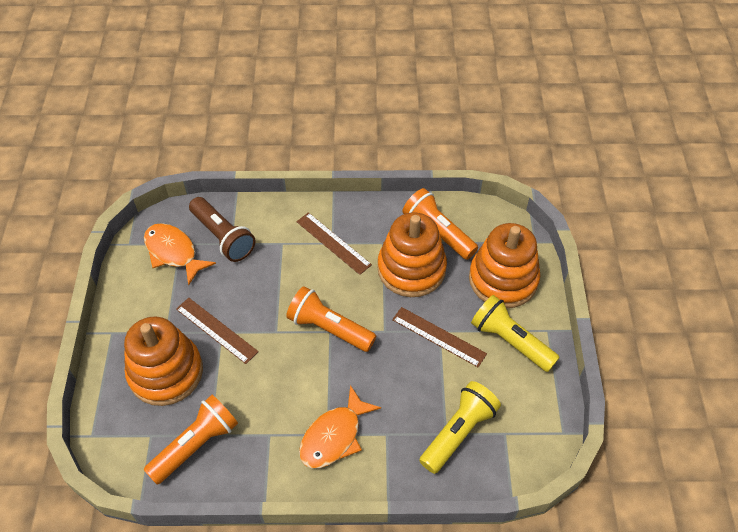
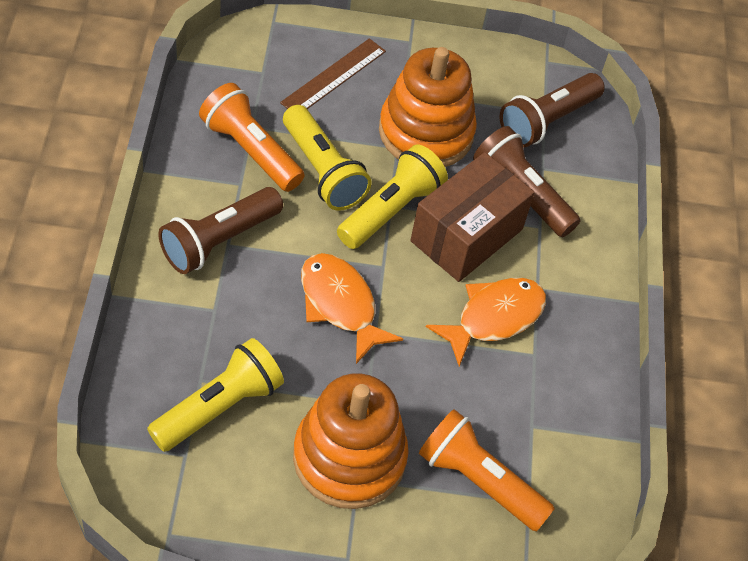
brown box: 0 -> 1
brown flashlight: 1 -> 3
brown ruler: 3 -> 1
orange flashlight: 3 -> 2
orange stacking toy: 3 -> 2
yellow flashlight: 2 -> 3

